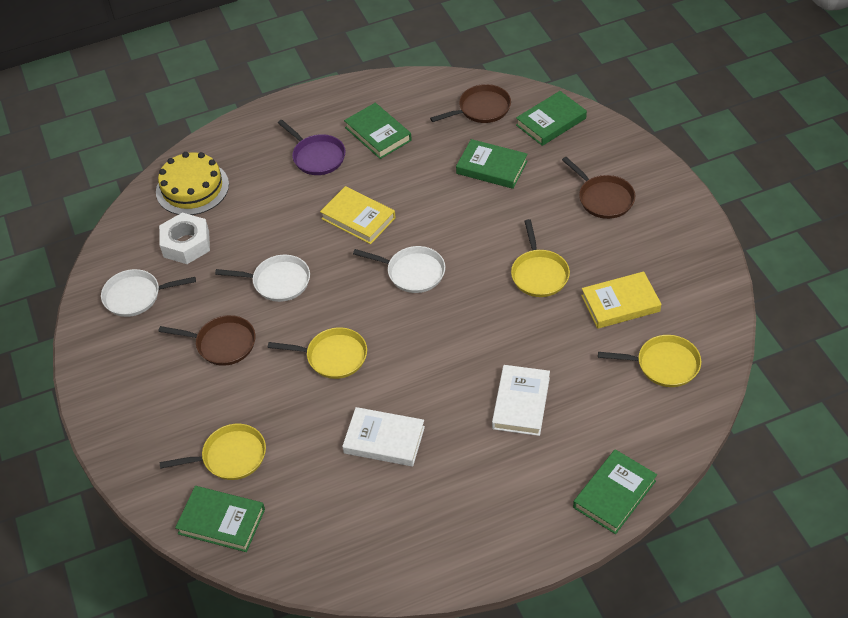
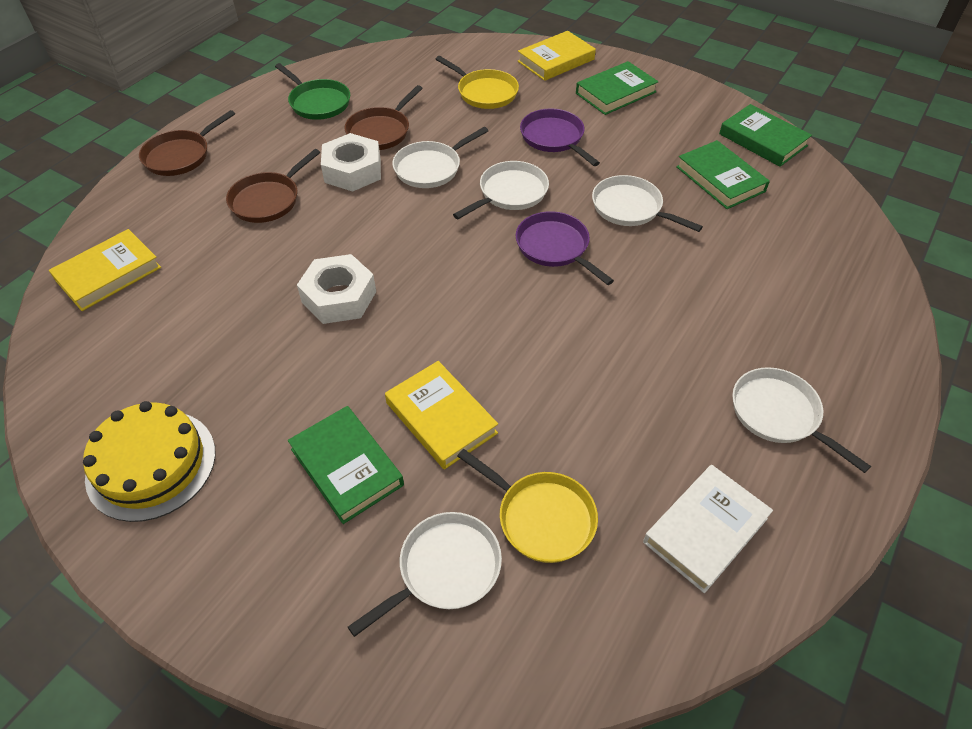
green book: 5 -> 4
green pan: 0 -> 1
purple pan: 1 -> 2
white book: 2 -> 1
white nut: 1 -> 2
white pan: 3 -> 5
yellow book: 2 -> 3
yellow pan: 4 -> 2

